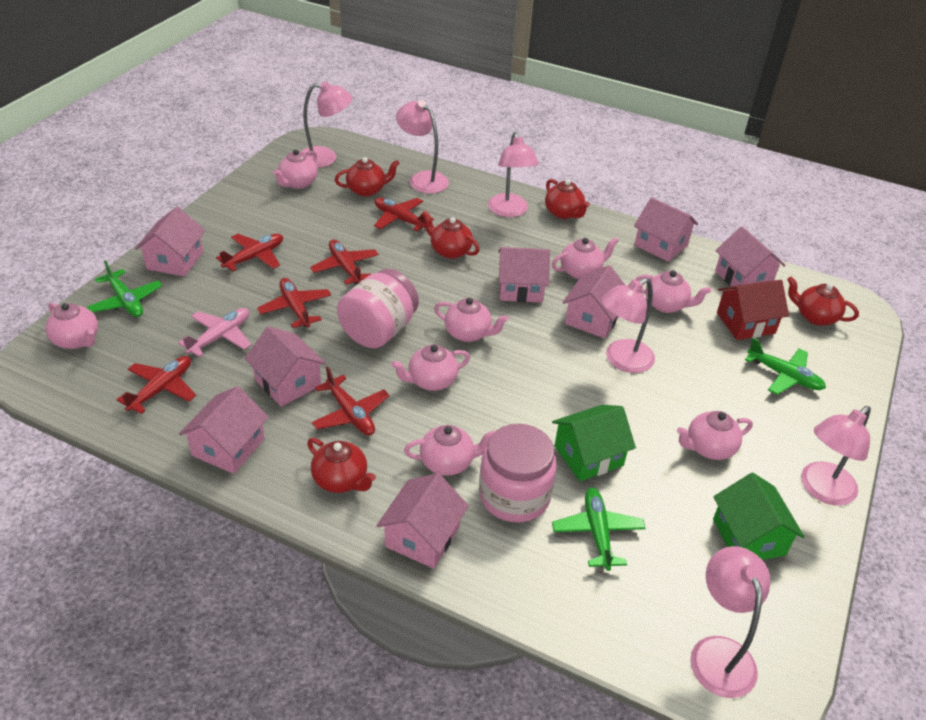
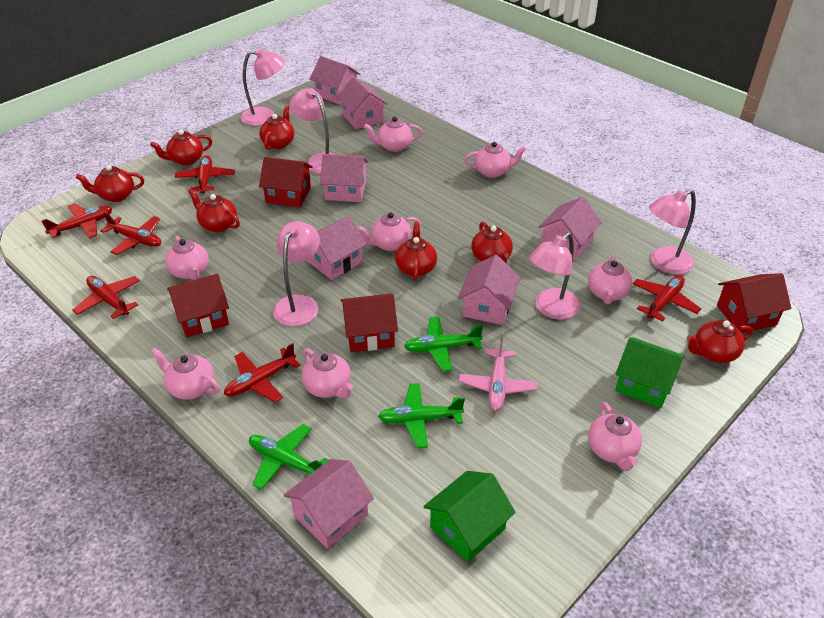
pink house: 8 -> 7
pink jar: 2 -> 0
pink lamp: 6 -> 5
red house: 1 -> 4
red teapot: 5 -> 7

